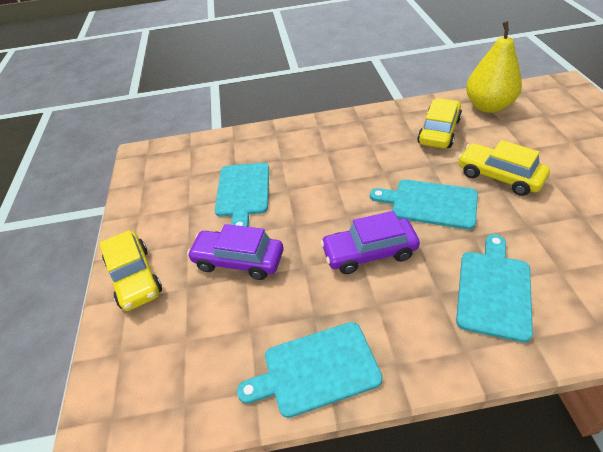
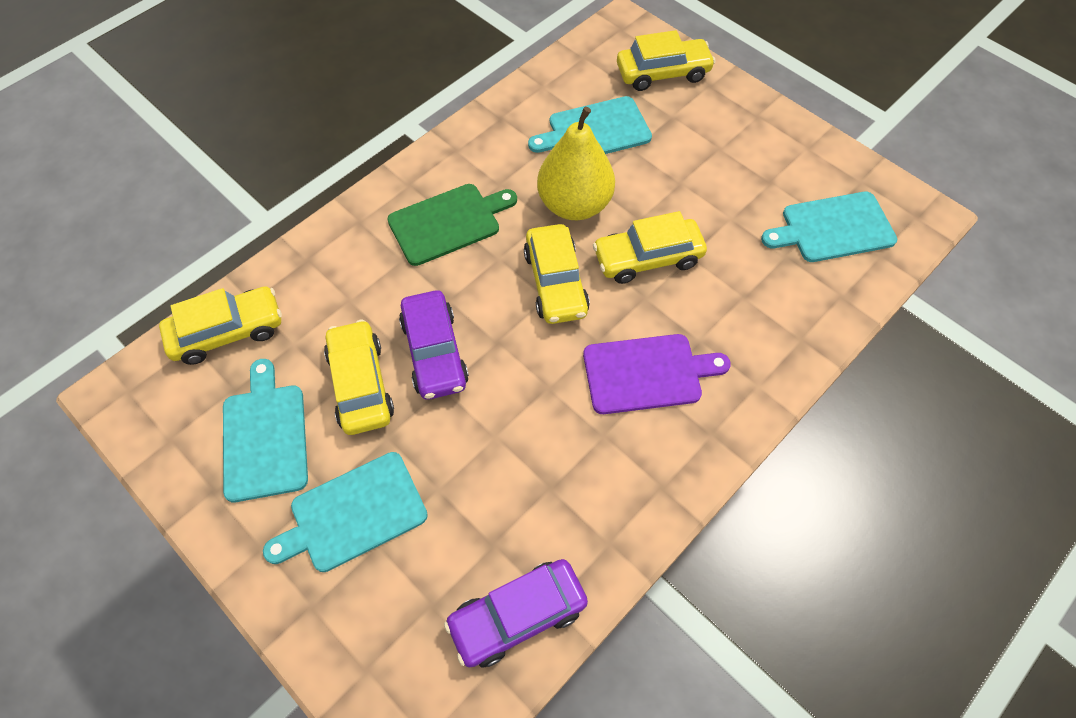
green cutting board: 0 -> 1
purple cutting board: 0 -> 1
yellow car: 3 -> 5

